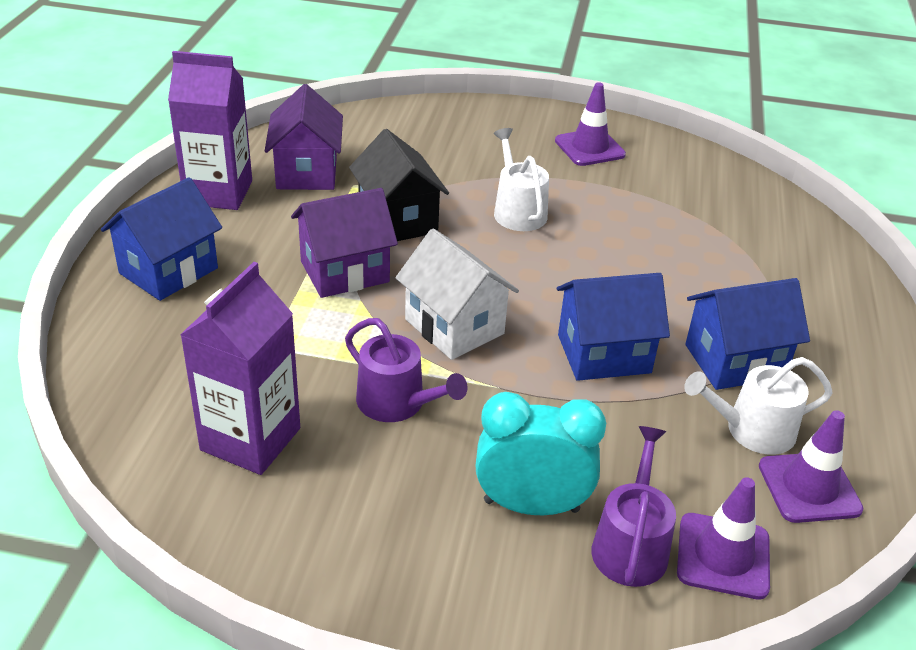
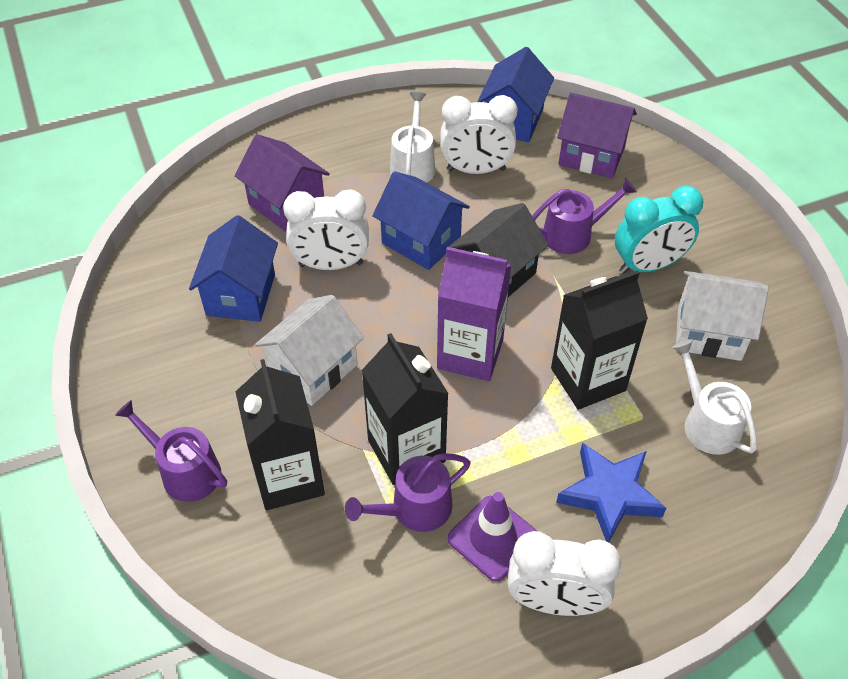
black carton: 0 -> 3
blue star: 0 -> 1
purple carton: 2 -> 1
purple traffic cone: 3 -> 1
purple watering can: 2 -> 3
white clock: 0 -> 3
white house: 1 -> 2

